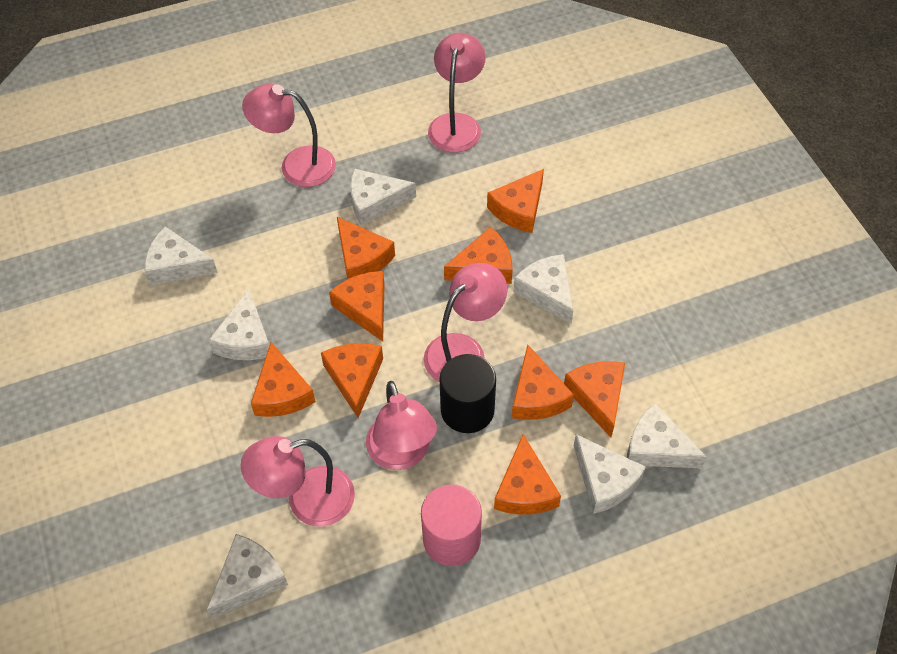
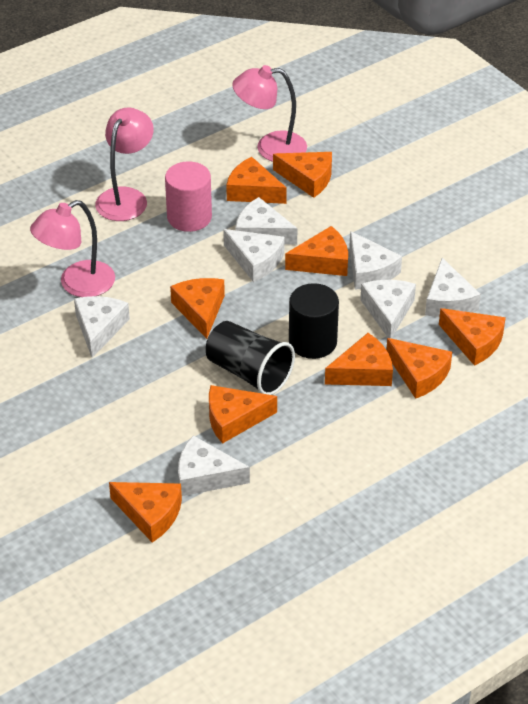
black cup: 0 -> 1
pink lamp: 5 -> 3

